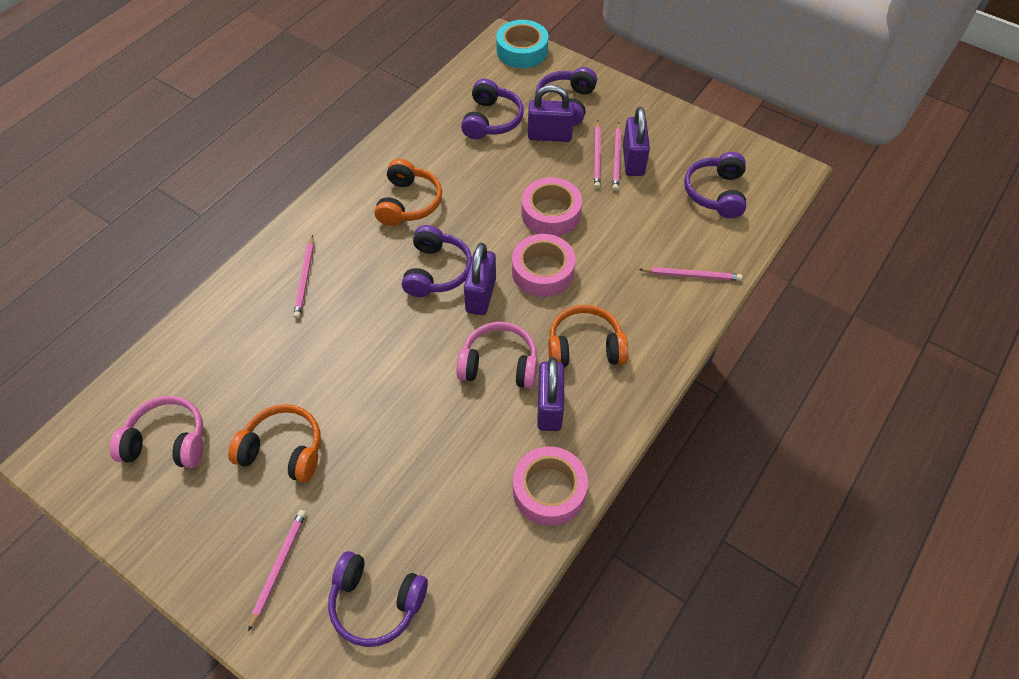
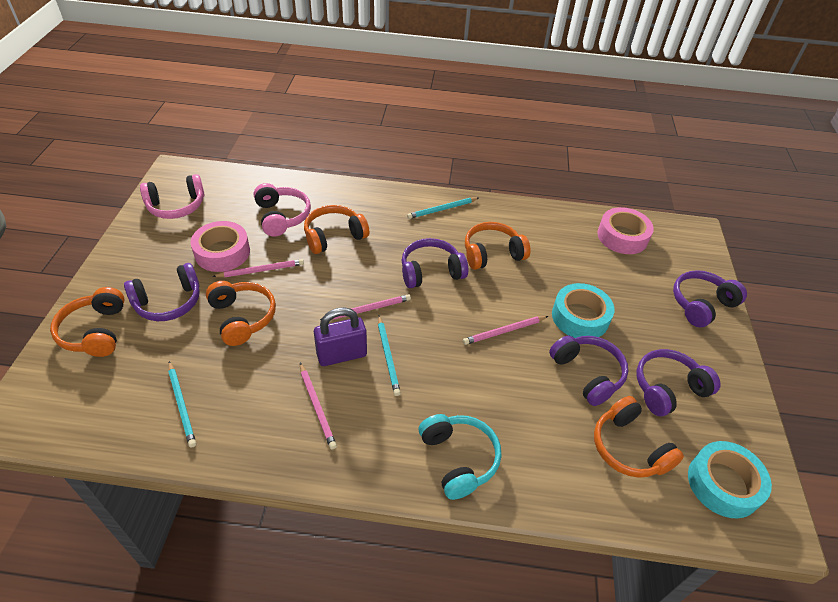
orange headphones: 3 -> 5
pink pencil: 5 -> 4
pink tape: 3 -> 2
purple padlock: 4 -> 1
turquoise headphones: 0 -> 1
turquoise pencil: 0 -> 3
turquoise tape: 1 -> 2

